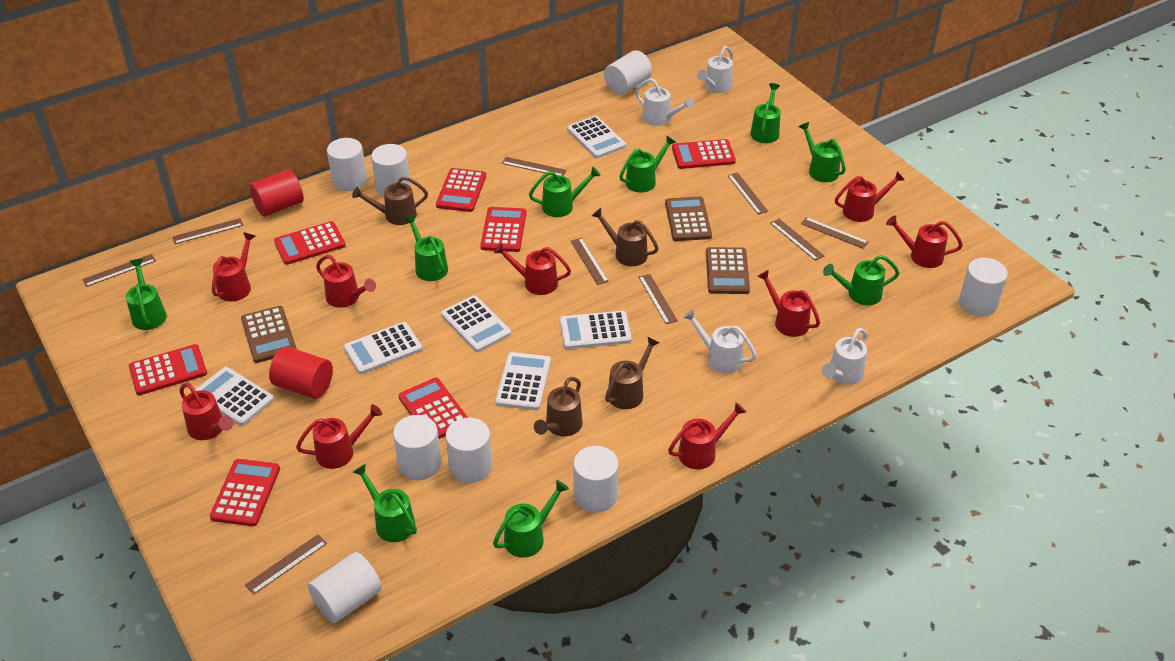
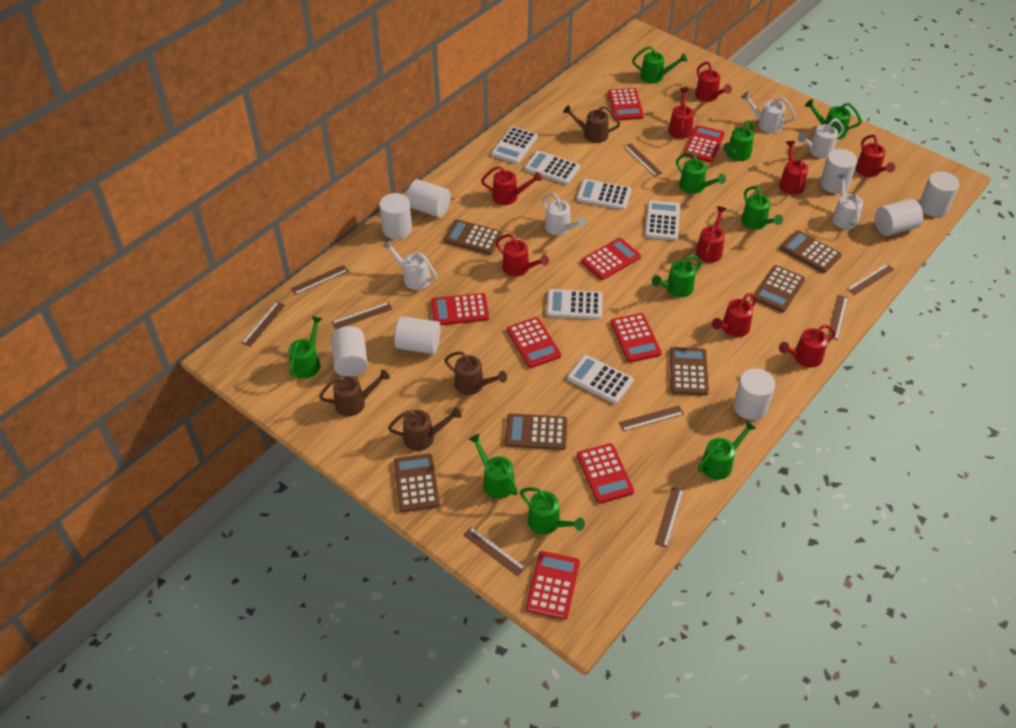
brown calculator: 3 -> 6
green watering can: 9 -> 10
red calculator: 7 -> 8
red cylinder: 2 -> 0
white watering can: 4 -> 5

